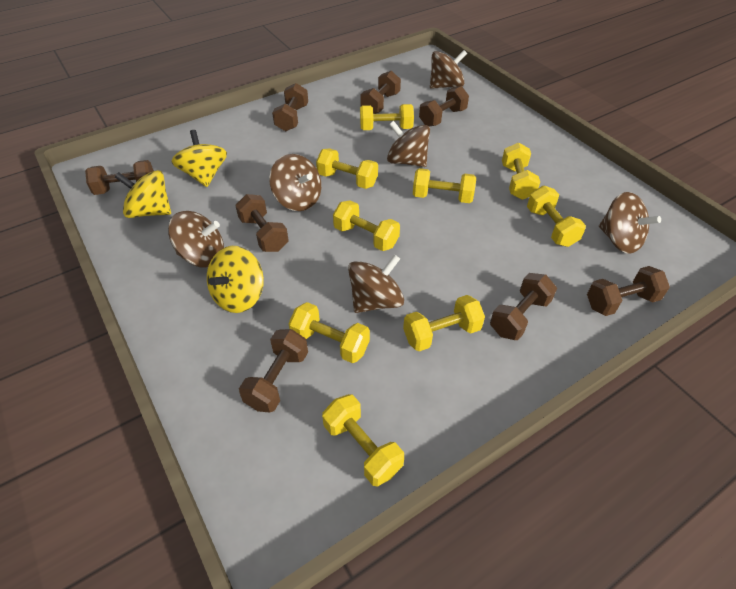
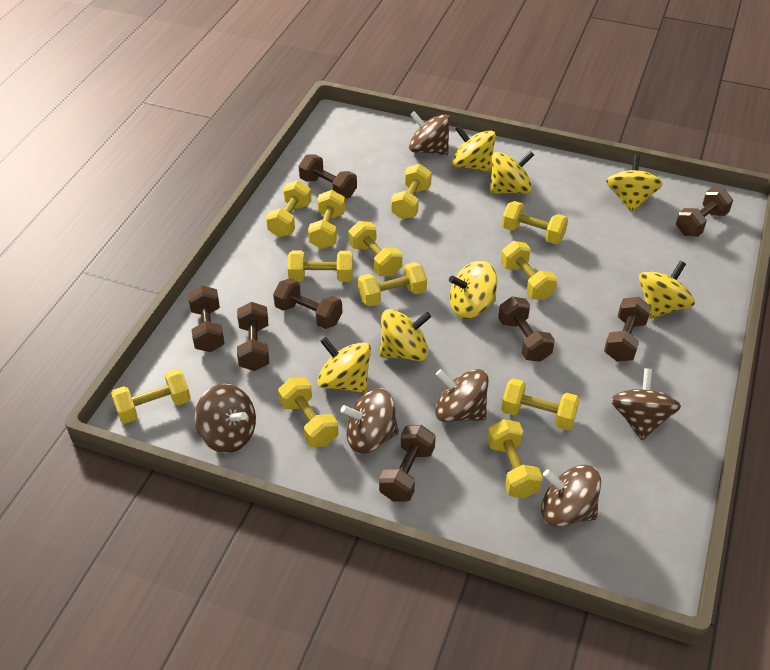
yellow dumbbell: 9 -> 12
yellow spinning top: 3 -> 7

